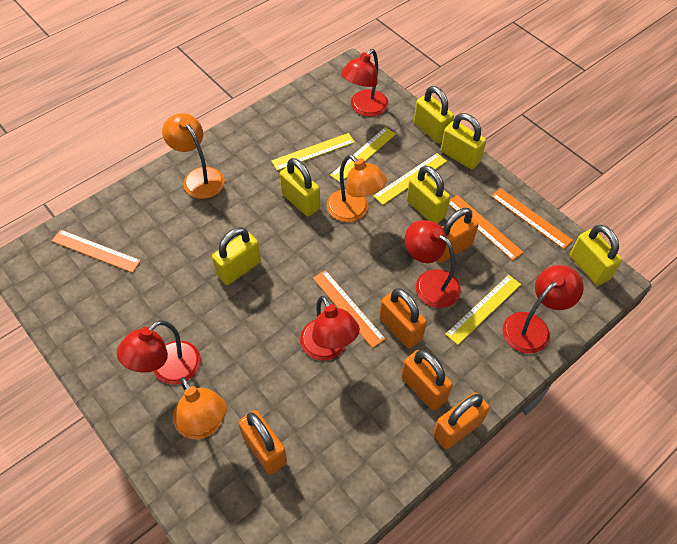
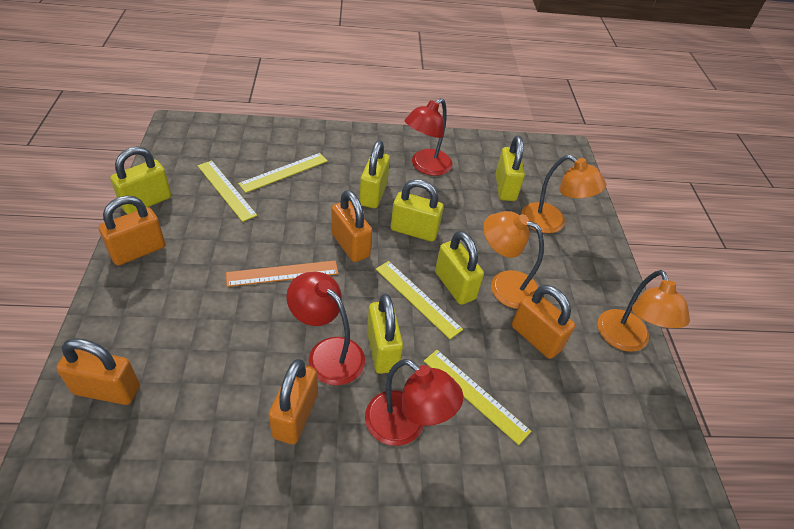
orange ruler: 4 -> 1
red lamp: 5 -> 3

